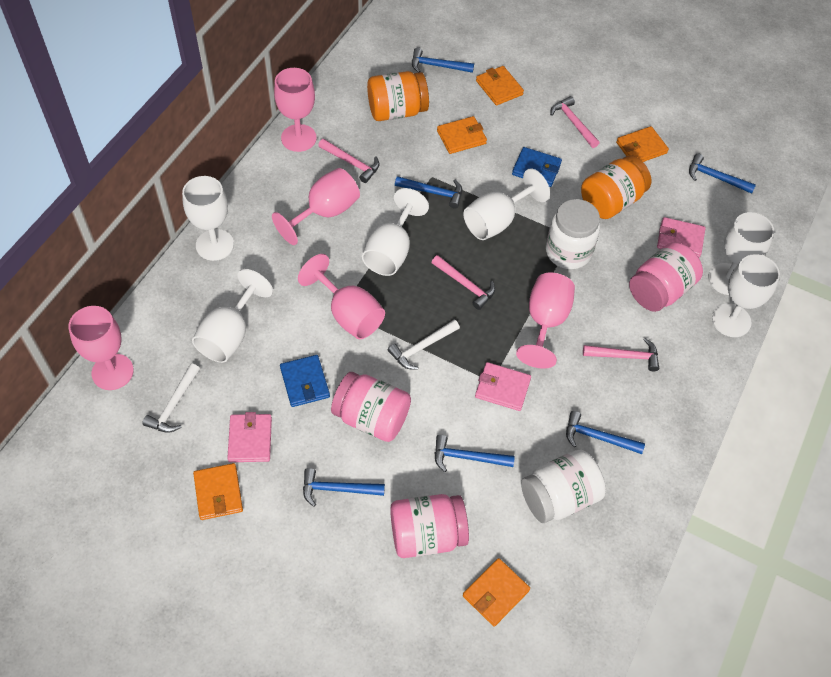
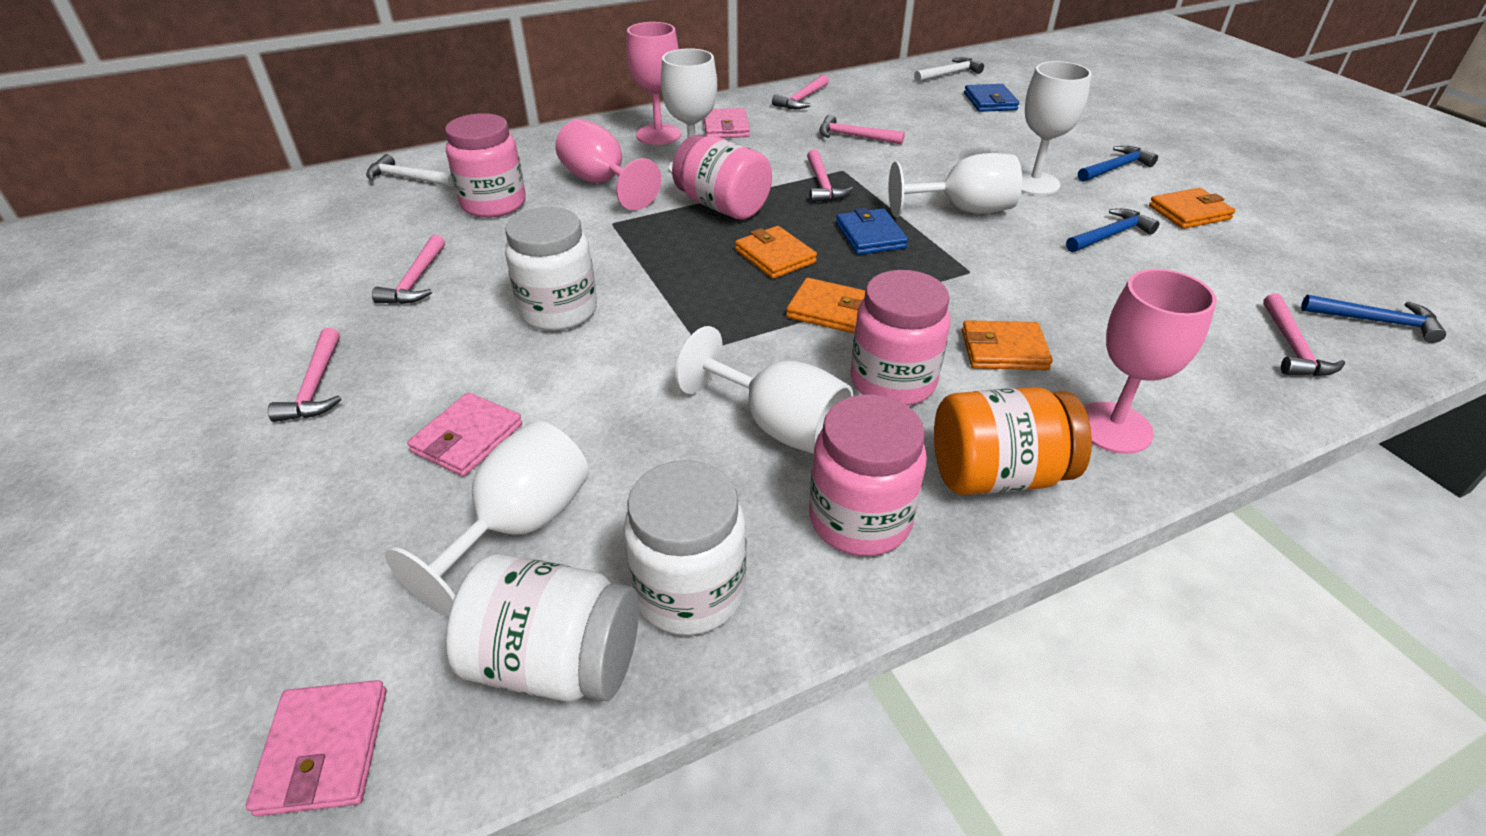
blue hammer: 6 -> 3
orange jar: 2 -> 1
orange wallet: 5 -> 4
pink goblet: 5 -> 3
pink hammer: 4 -> 6
pink jar: 3 -> 4
white goblet: 6 -> 5
white jar: 2 -> 3

